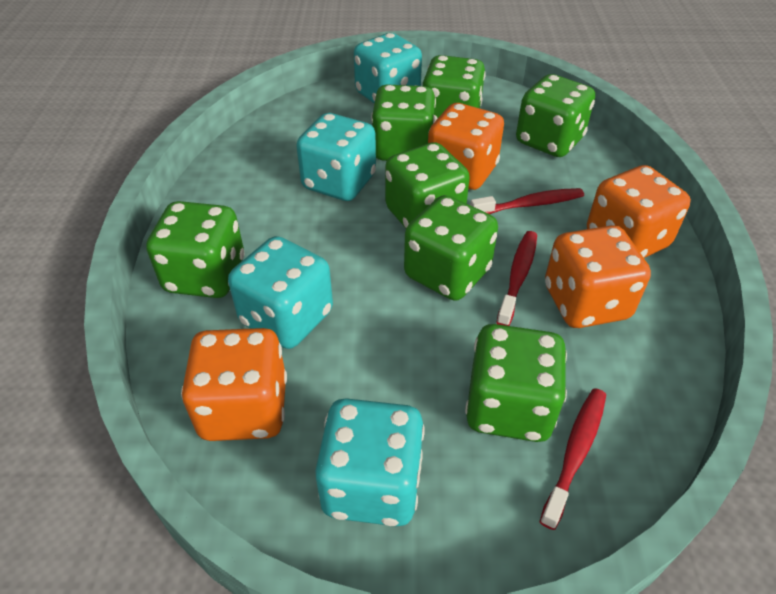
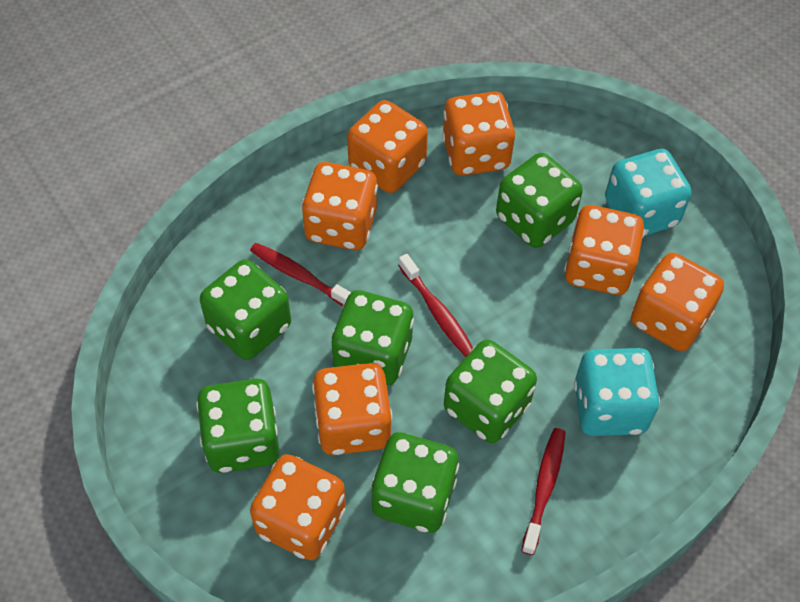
green dice: 7 -> 6
orange dice: 4 -> 7
turquoise dice: 4 -> 2

